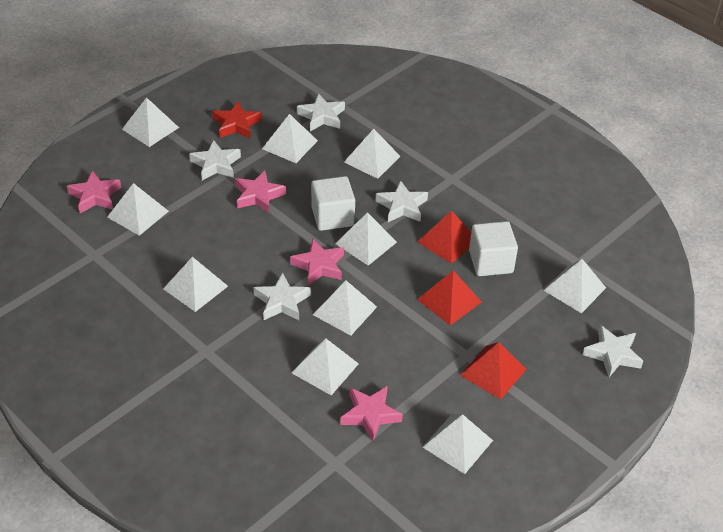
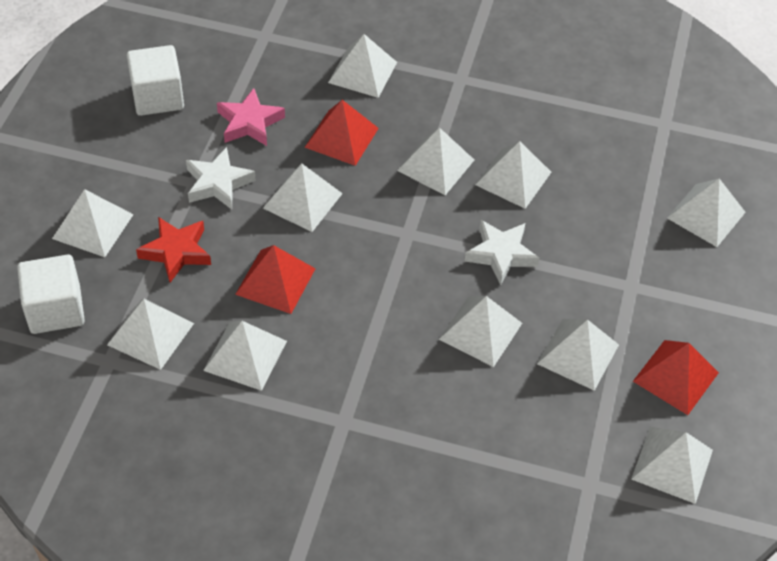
pink star: 4 -> 1
white pyramid: 10 -> 11
white star: 5 -> 2

